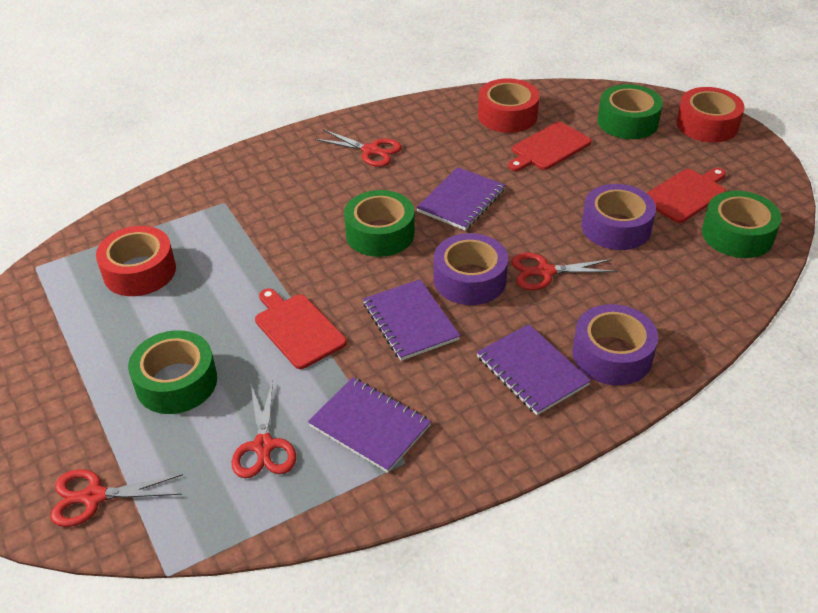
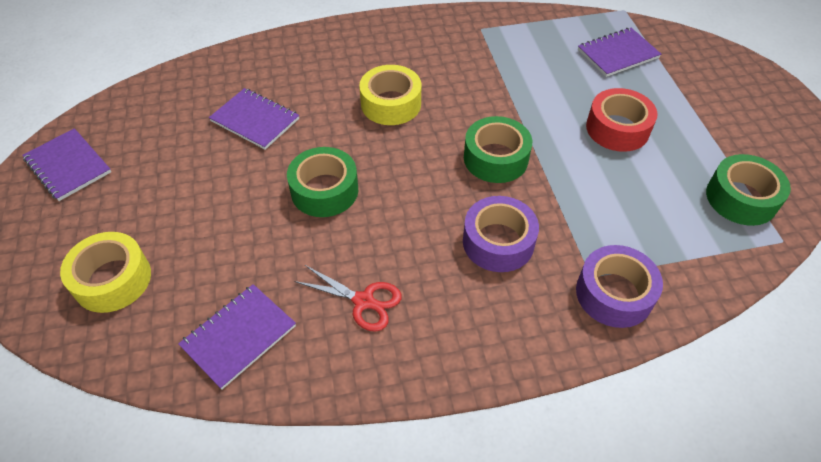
green tape: 4 -> 3
purple tape: 3 -> 2
red cutting board: 3 -> 0
red scissors: 4 -> 1
red tape: 3 -> 1
yellow tape: 0 -> 2

